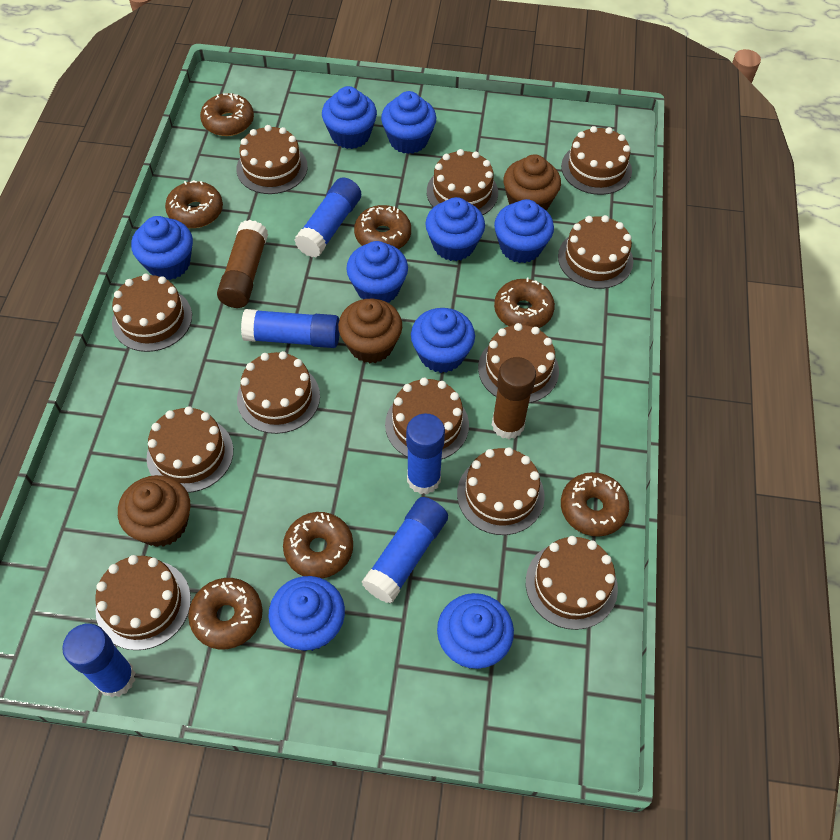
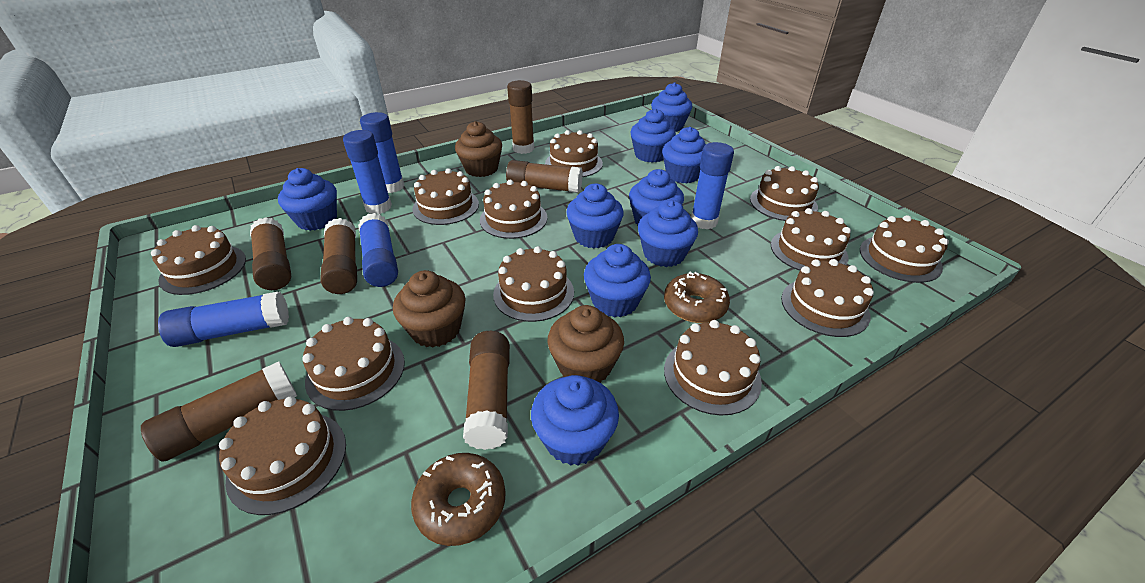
brown donut: 7 -> 2
brown glue stick: 2 -> 6

